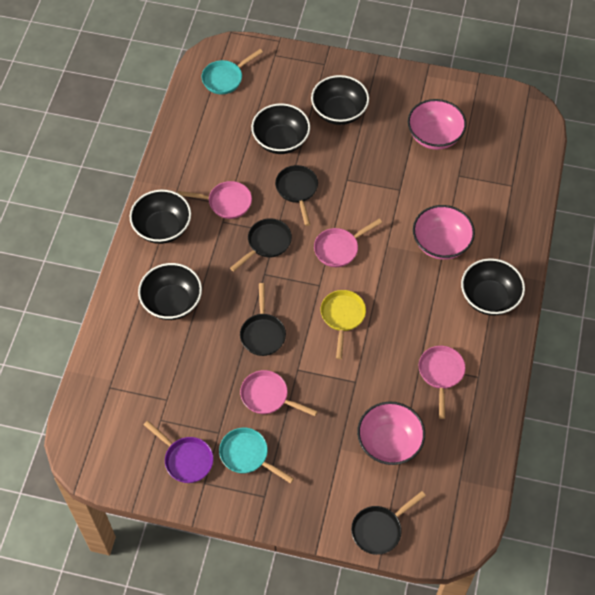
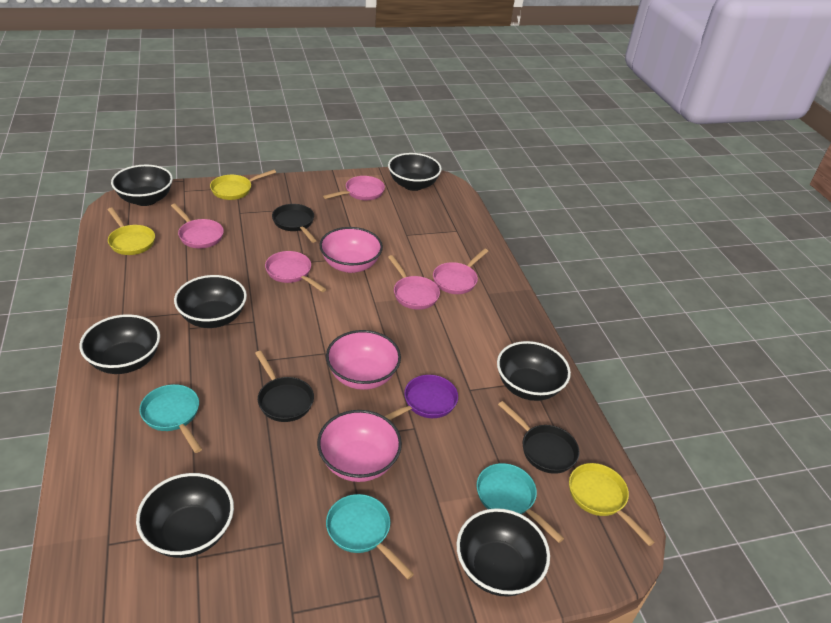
black bowl: 5 -> 7
black pan: 4 -> 3
pink pan: 4 -> 5
turquoise pan: 2 -> 3
yellow pan: 1 -> 3

